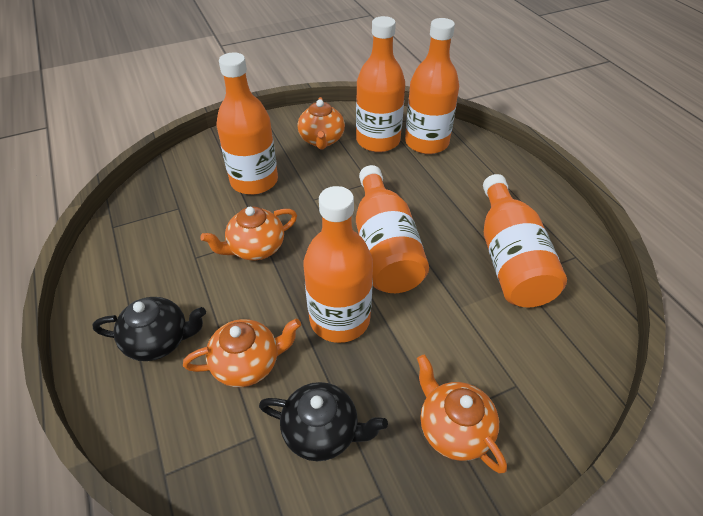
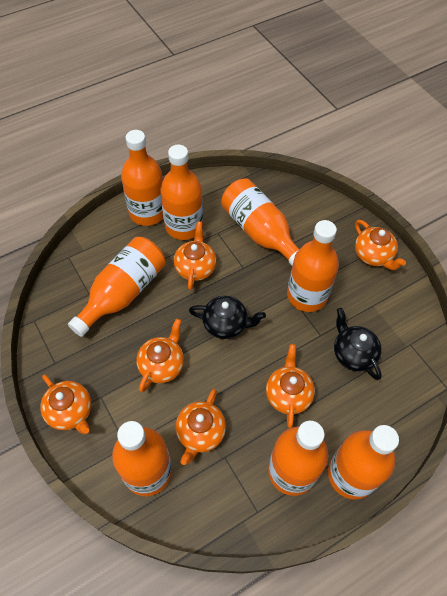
orange bottle: 6 -> 8
orange teapot: 4 -> 6

